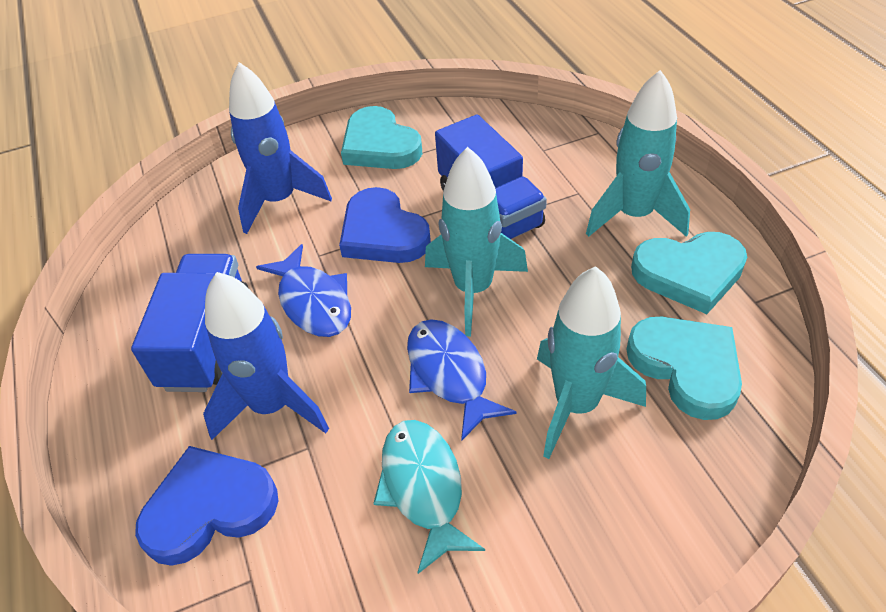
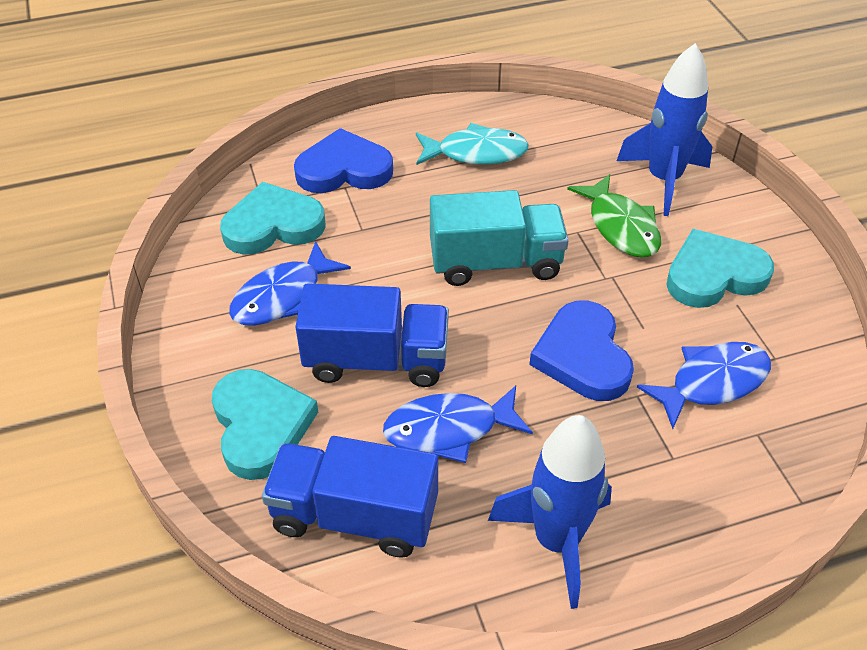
blue fish: 2 -> 3
green fish: 0 -> 1
turquoise rocket: 3 -> 0
turquoise truck: 0 -> 1

